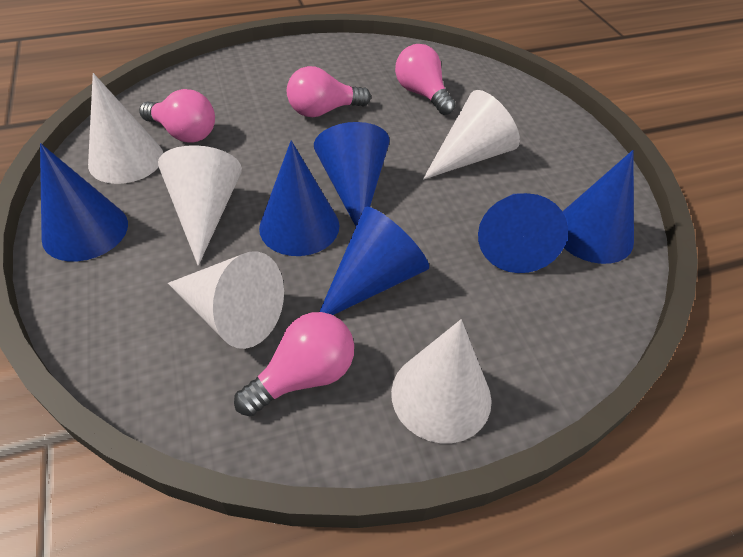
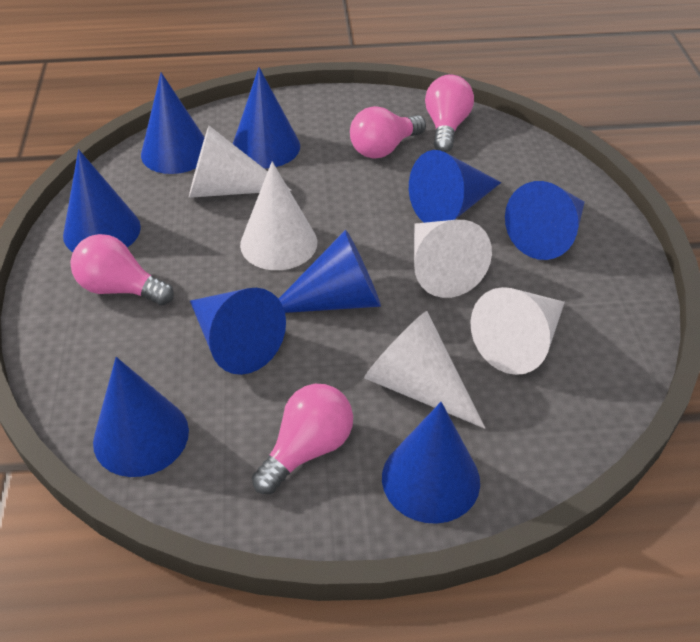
blue cone: 6 -> 9

